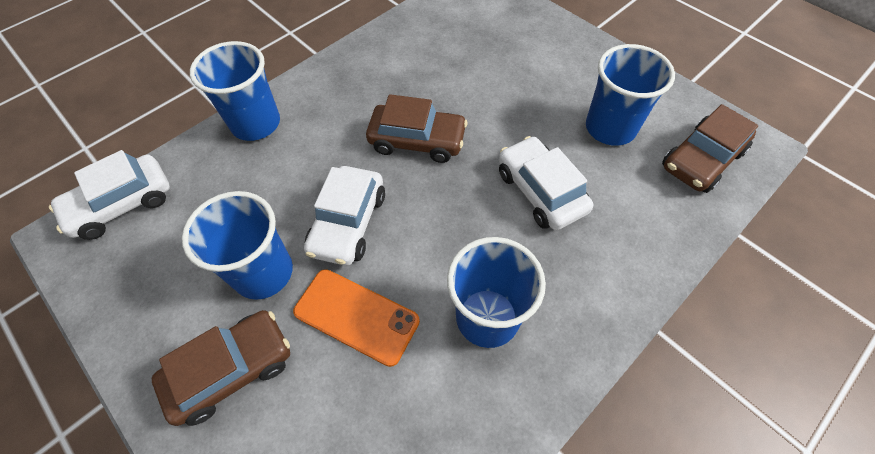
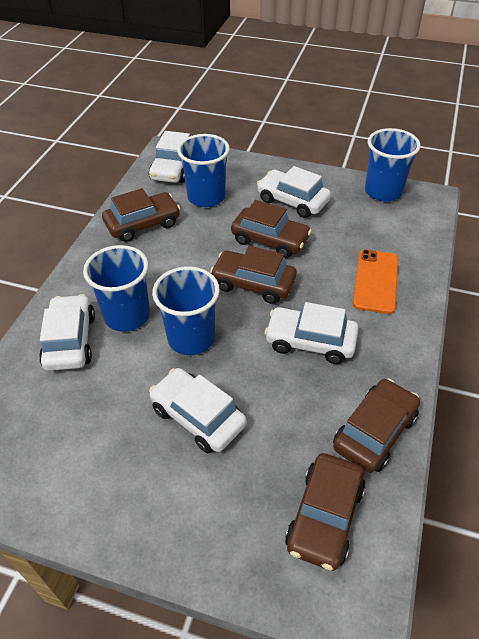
brown car: 3 -> 5
white car: 3 -> 5

